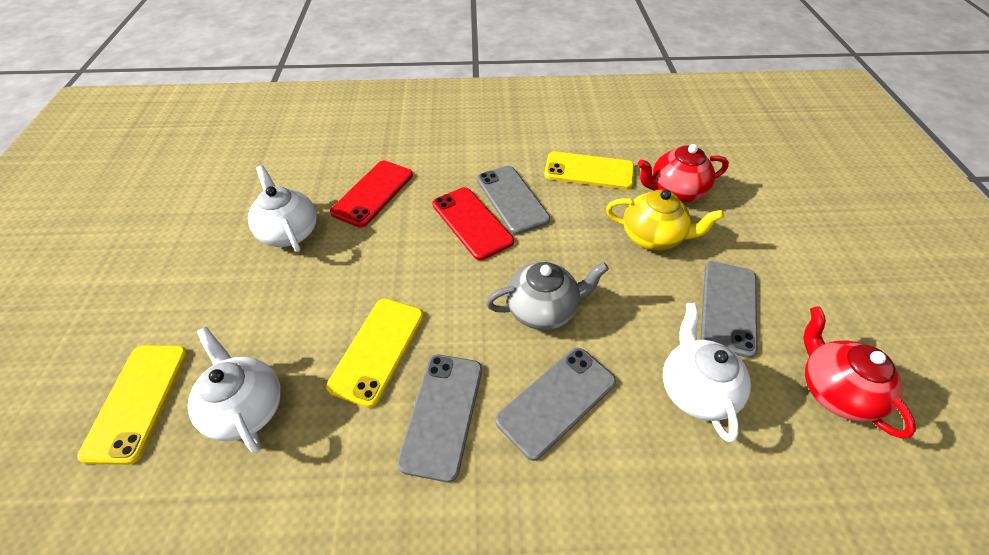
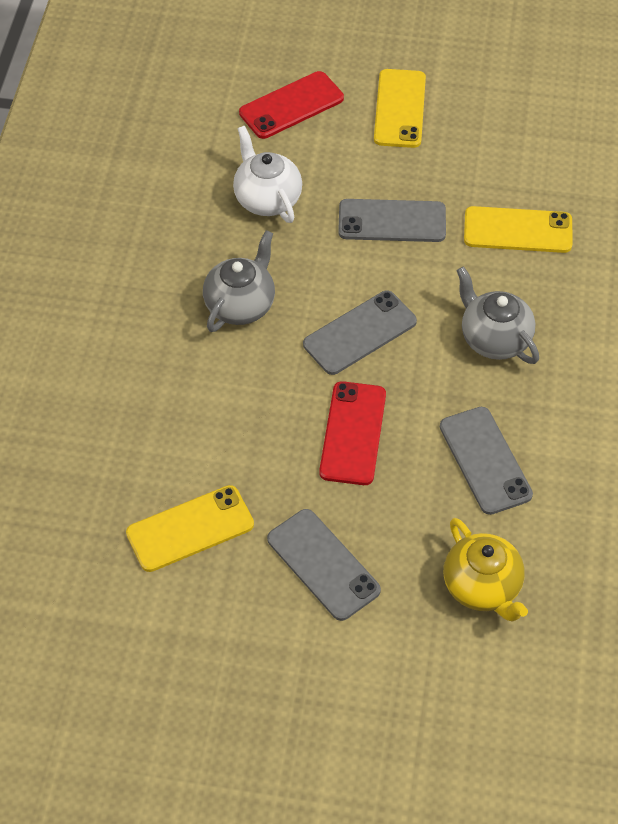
grey teapot: 1 -> 2
red teapot: 2 -> 0
white teapot: 3 -> 1

